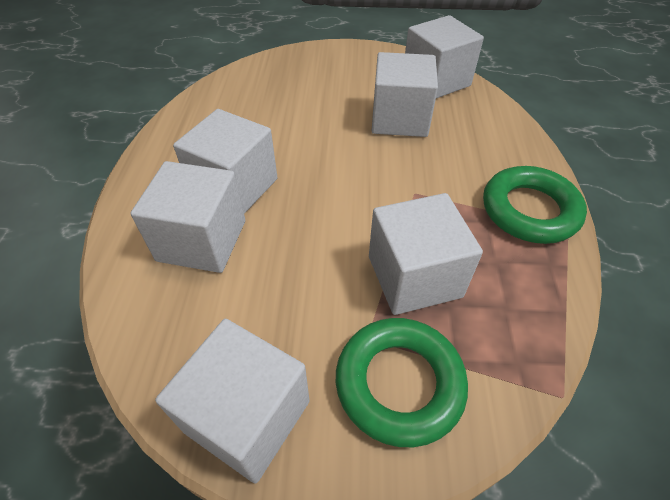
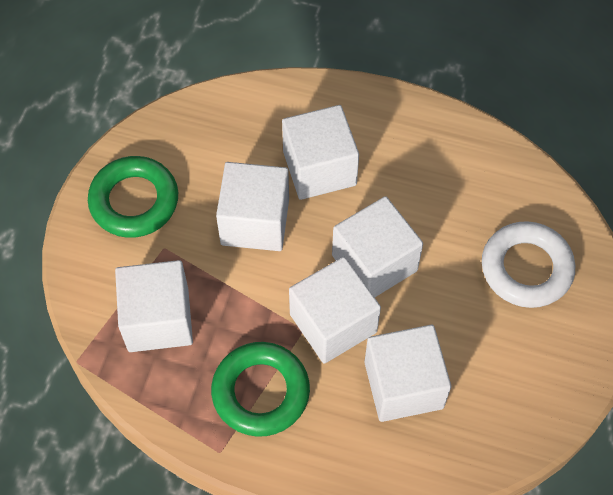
white ring: 0 -> 1

